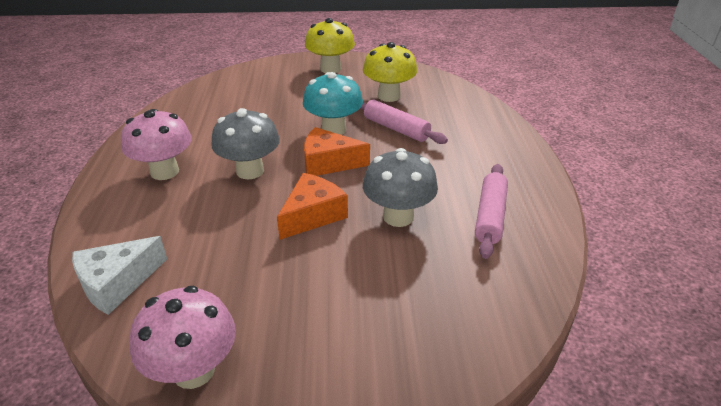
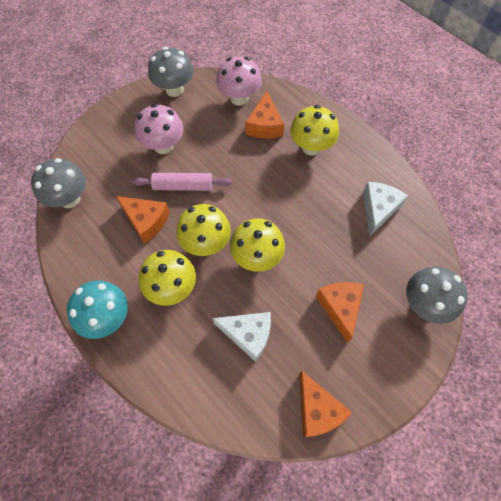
grey mushroom: 2 -> 3
orange cheese: 2 -> 4
pink rolling pin: 2 -> 1
white cheese: 1 -> 2
yellow mushroom: 2 -> 4

